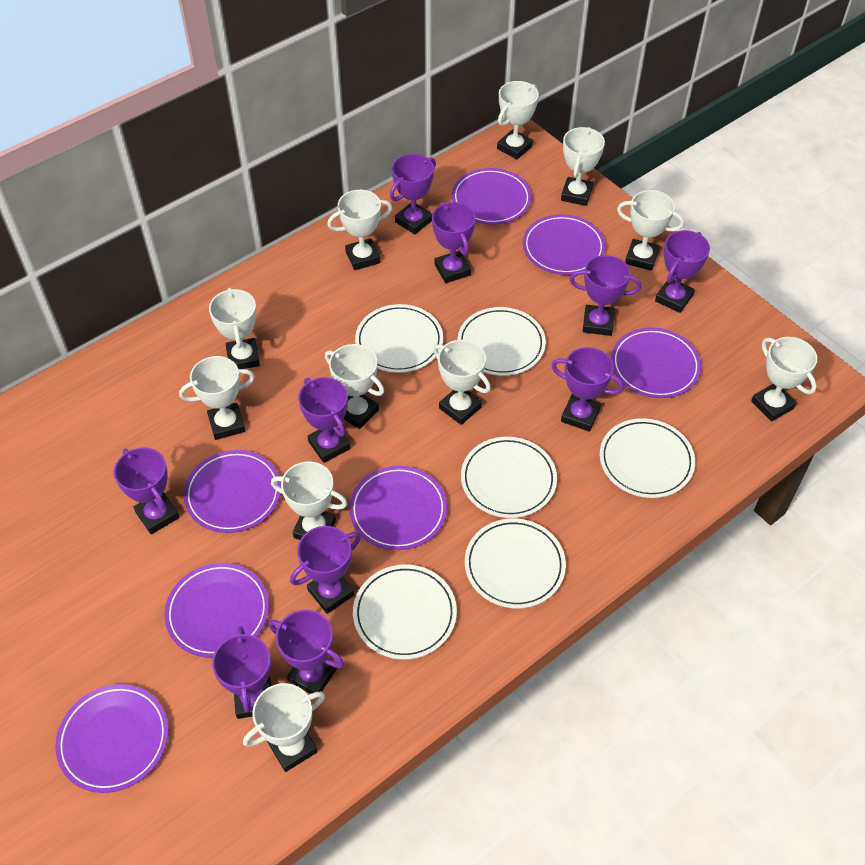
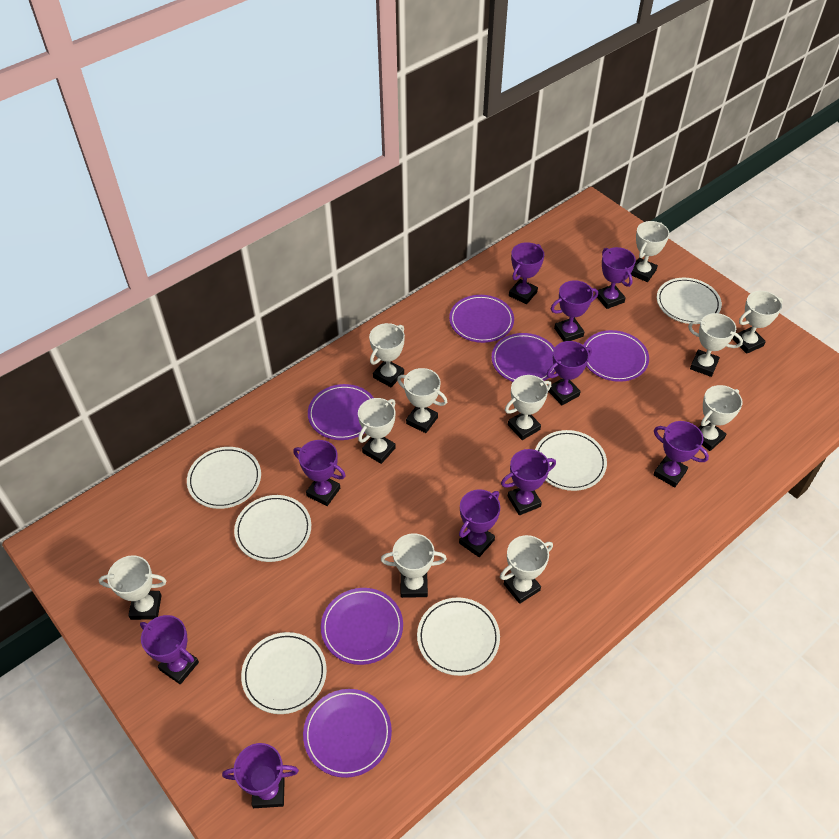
purple plate: 7 -> 6

